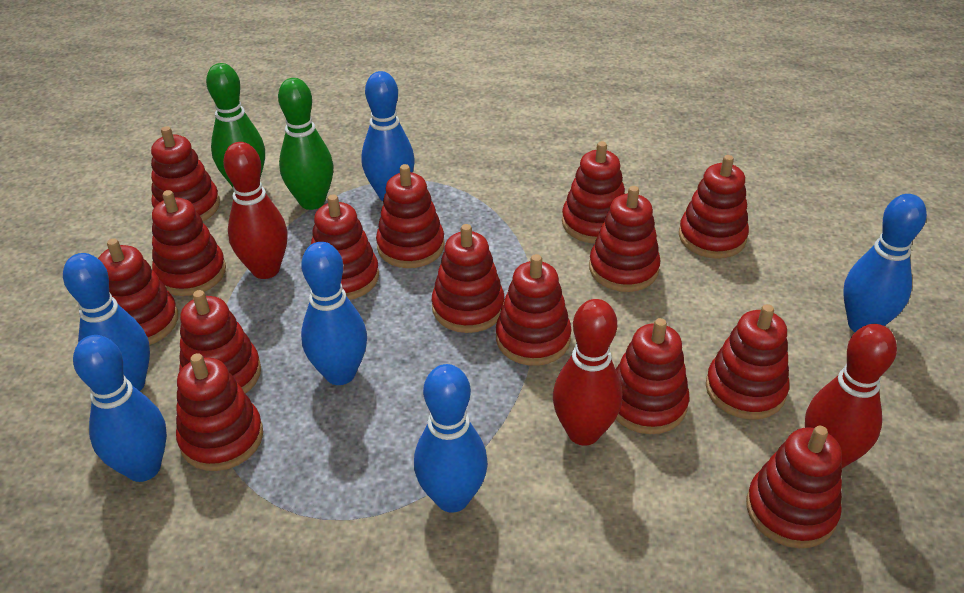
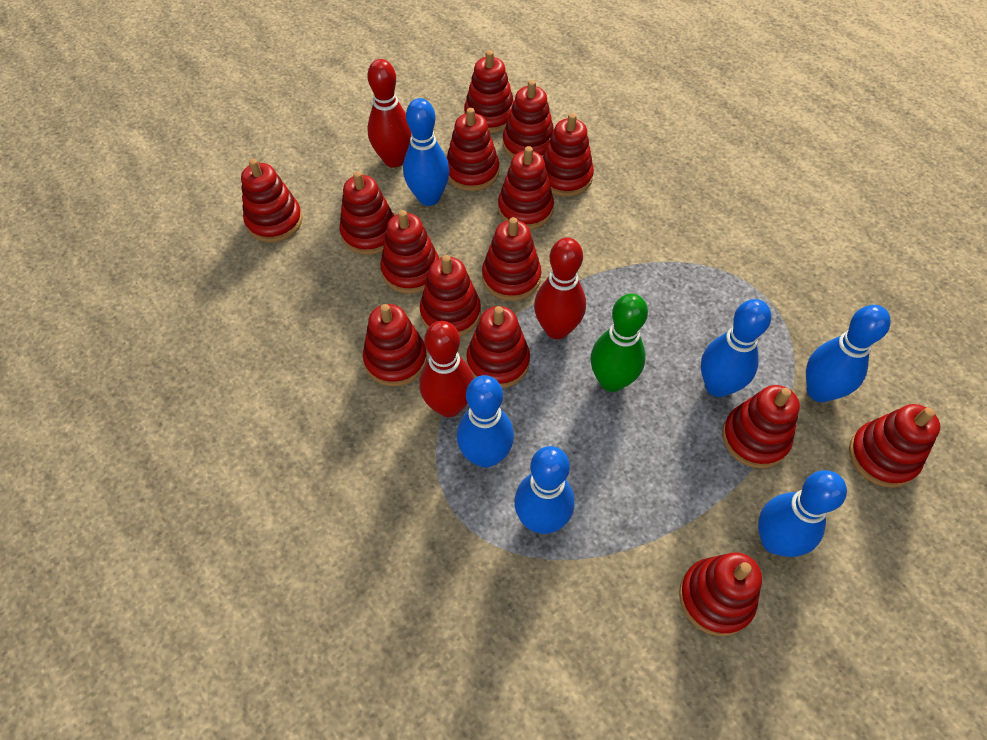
green bowling pin: 2 -> 1

